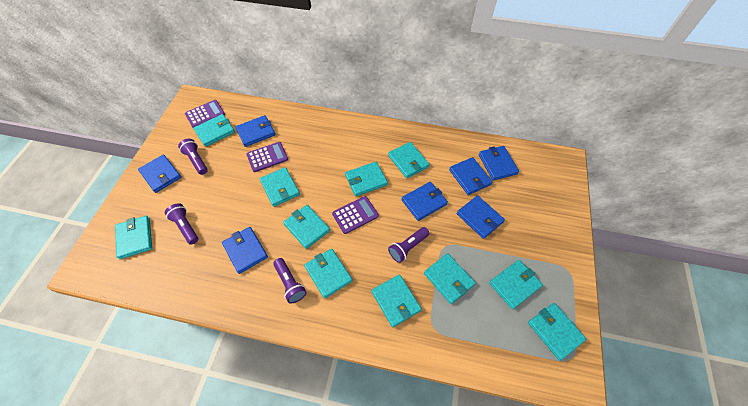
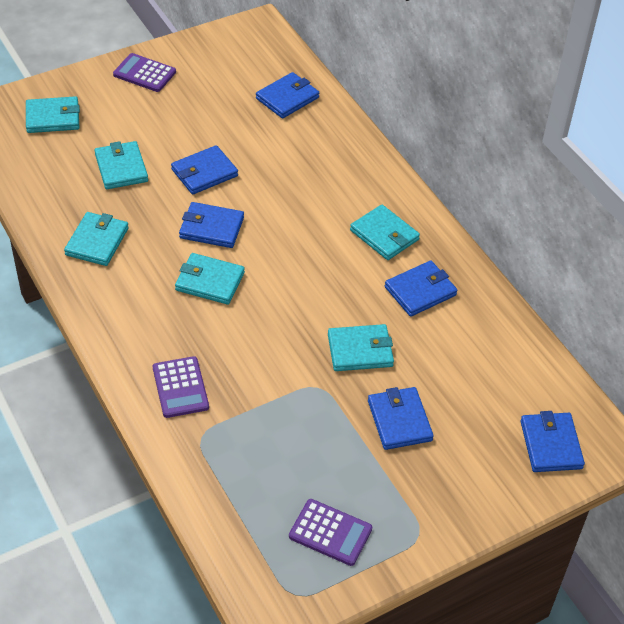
blue wallet: 7 -> 6
purple flashlight: 4 -> 0
turquoise wallet: 11 -> 6

